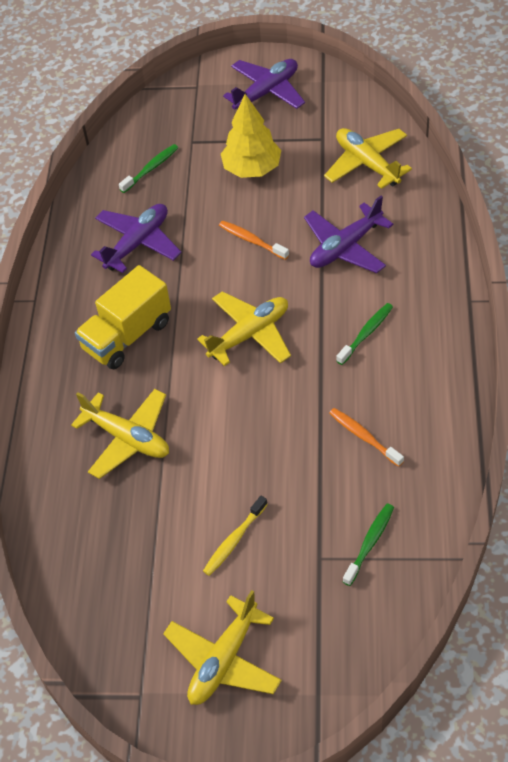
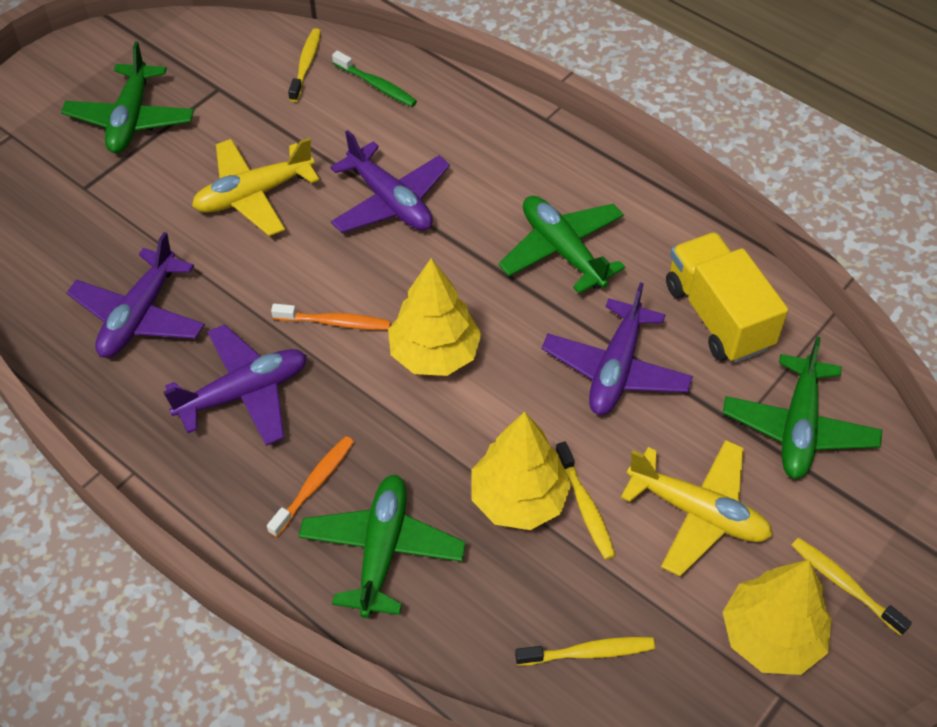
green plane: 0 -> 4
green toothbrush: 3 -> 1
purple plane: 3 -> 4
yellow plane: 4 -> 2
yellow toothbrush: 1 -> 4
yellow tree: 1 -> 3

